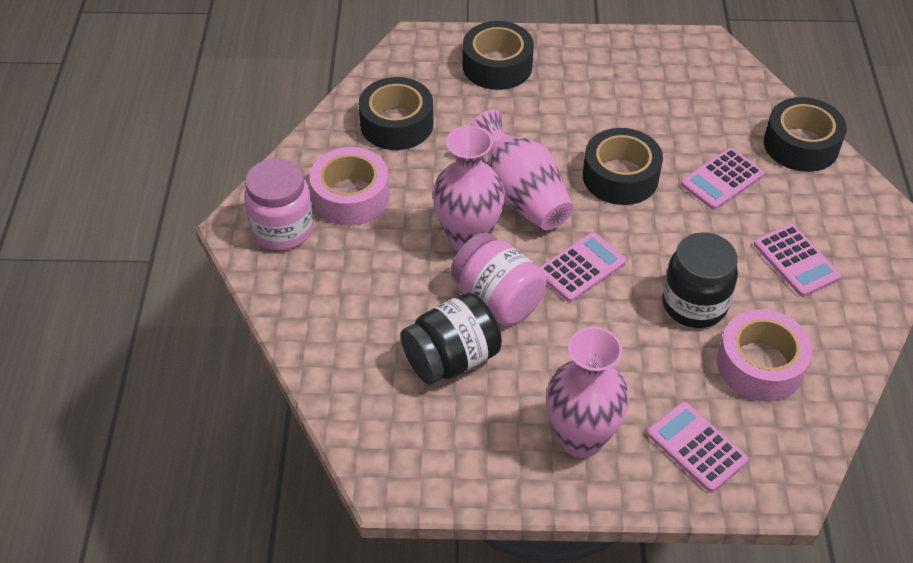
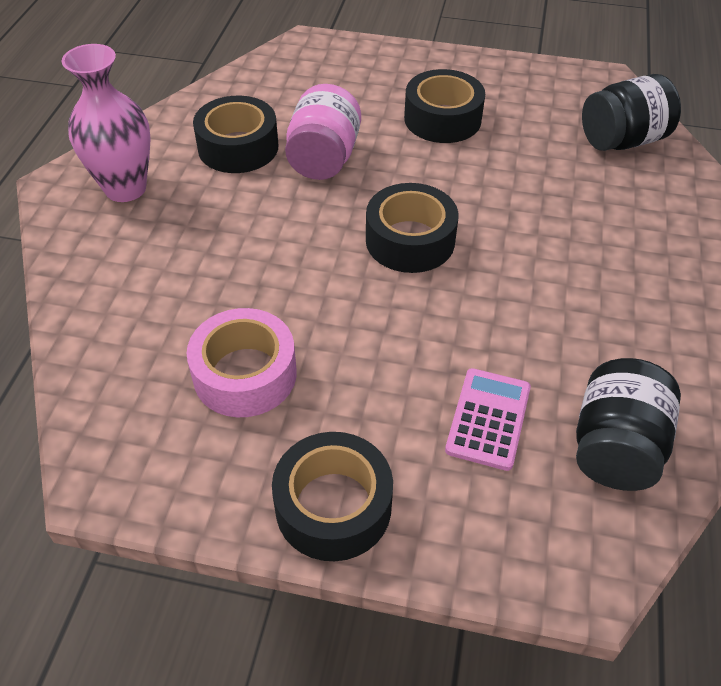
pink calculator: 4 -> 1
pink jar: 2 -> 1
pink tape: 2 -> 1
pink vase: 3 -> 1

